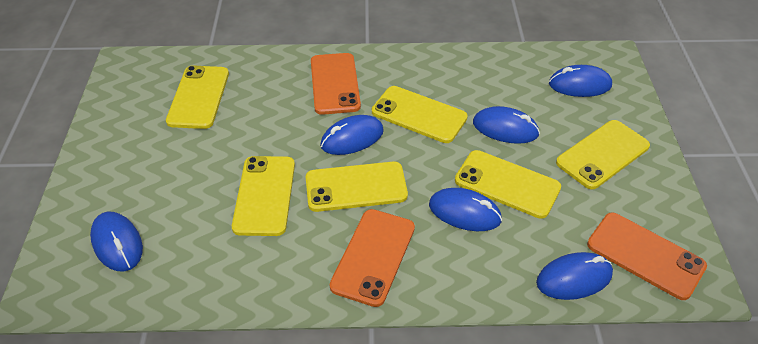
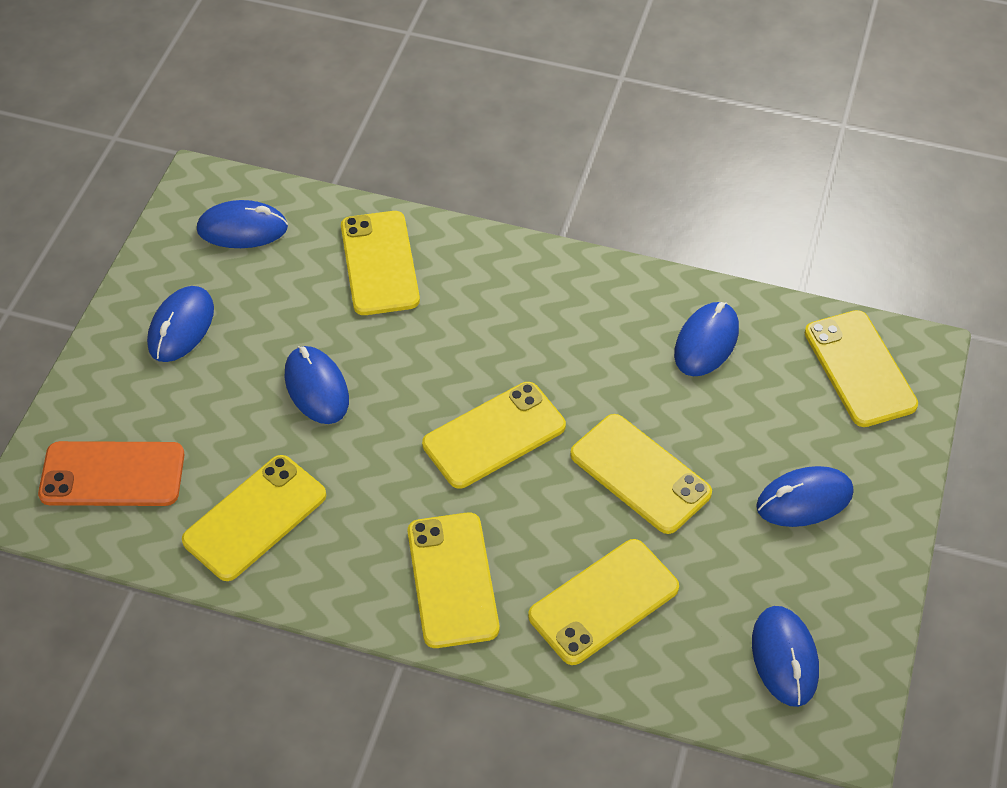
orange phone: 3 -> 1
yellow phone: 6 -> 7

